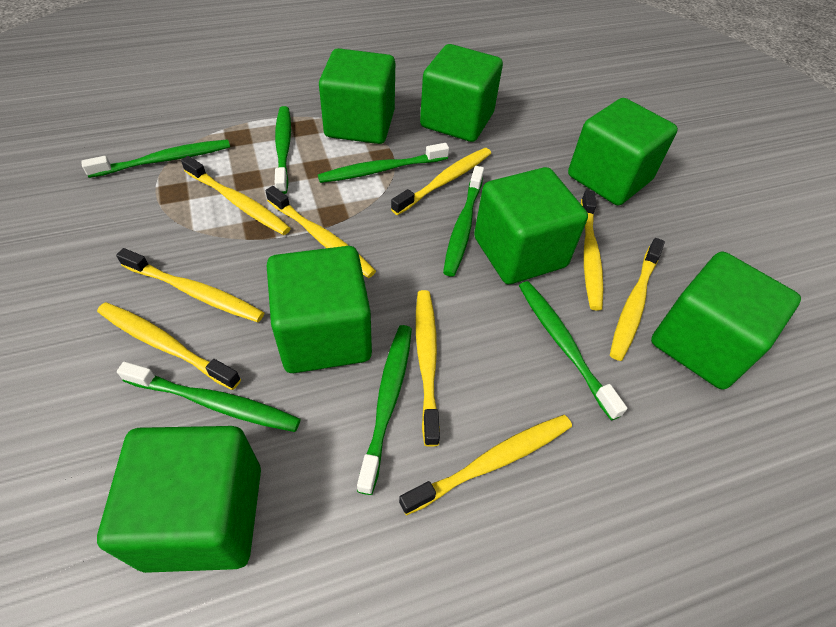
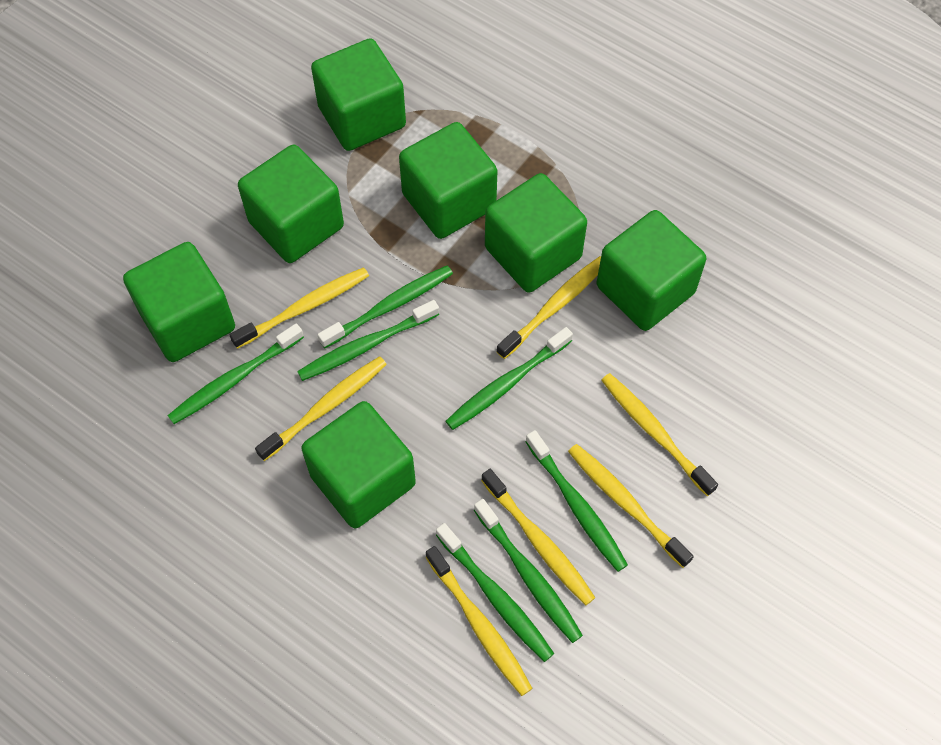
yellow toothbrush: 9 -> 7

